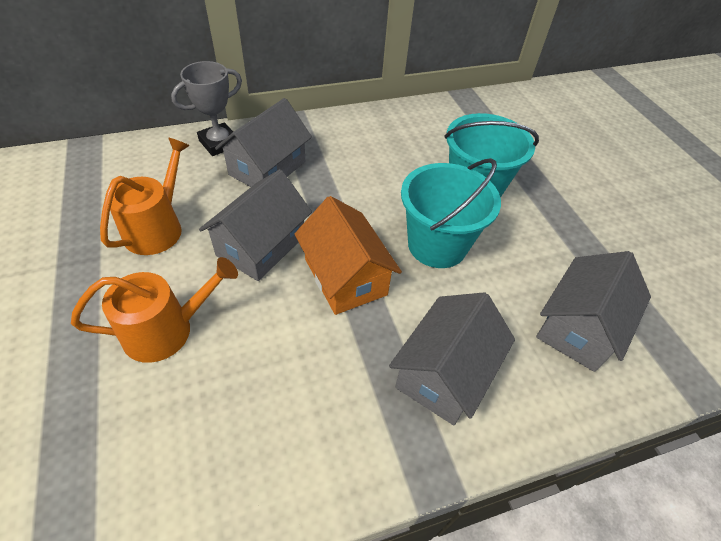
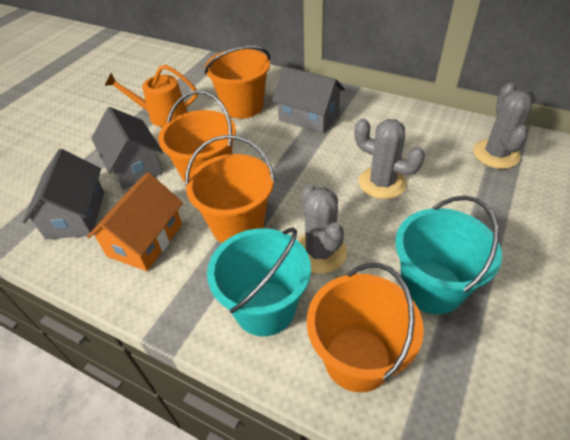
grey cactus: 0 -> 3
grey house: 4 -> 3
grey trophy: 1 -> 0
orange bucket: 0 -> 4
orange watering can: 2 -> 1

